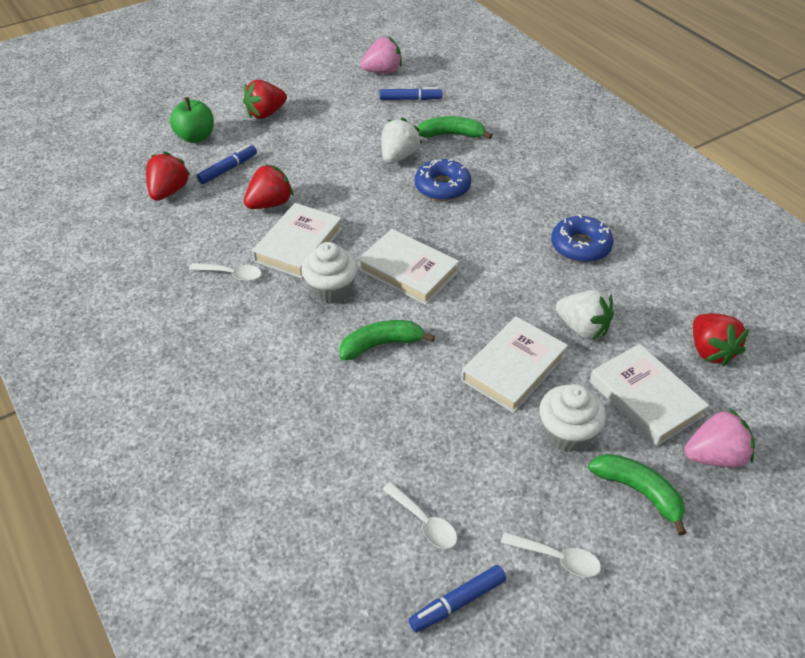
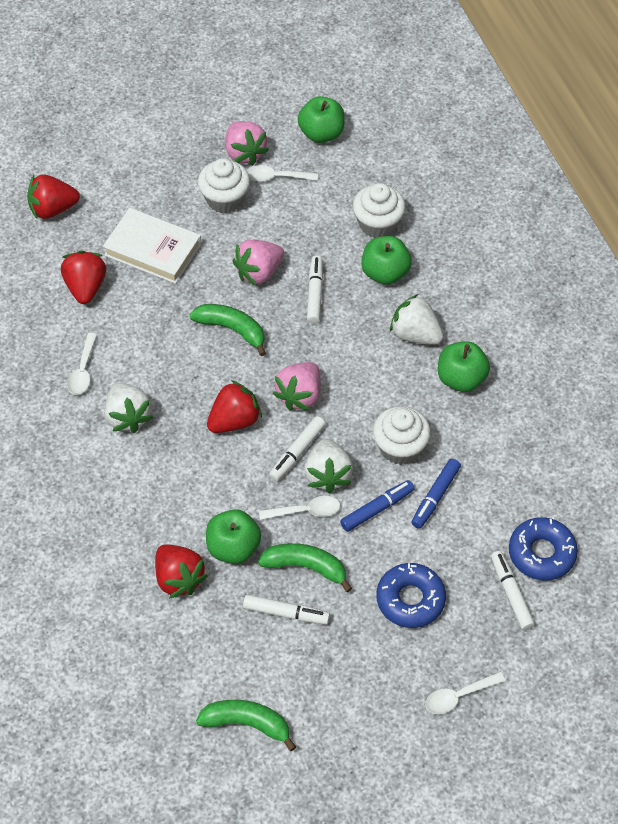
blue marker: 3 -> 2
green apple: 1 -> 4
pink strawberry: 2 -> 3
white book: 4 -> 1
white cupcake: 2 -> 3
white marker: 0 -> 4
white spoon: 3 -> 4
white strawberry: 2 -> 3

